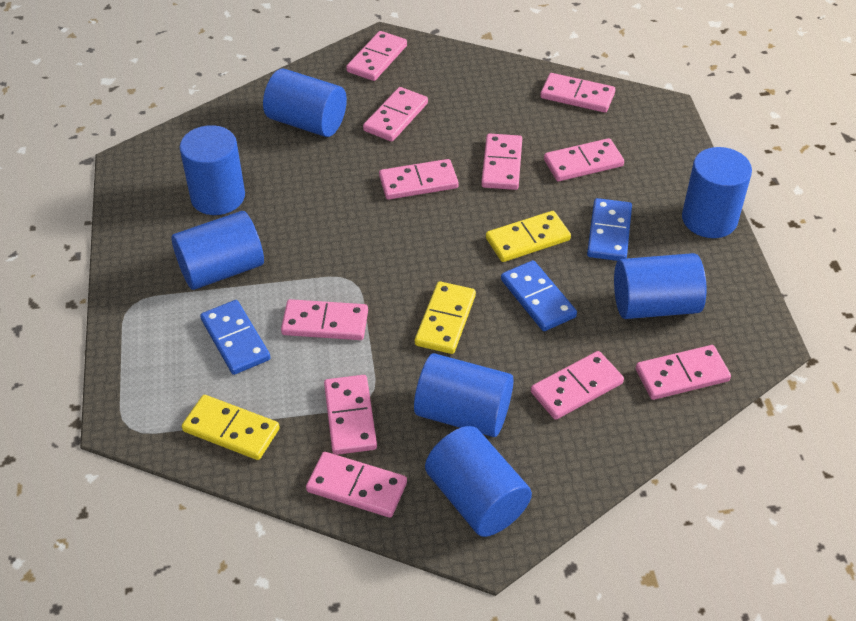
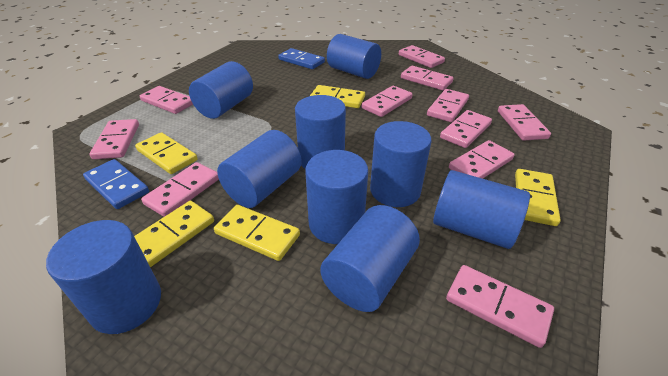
blue cylinder: 7 -> 9
blue domino: 3 -> 2
yellow domino: 3 -> 5

